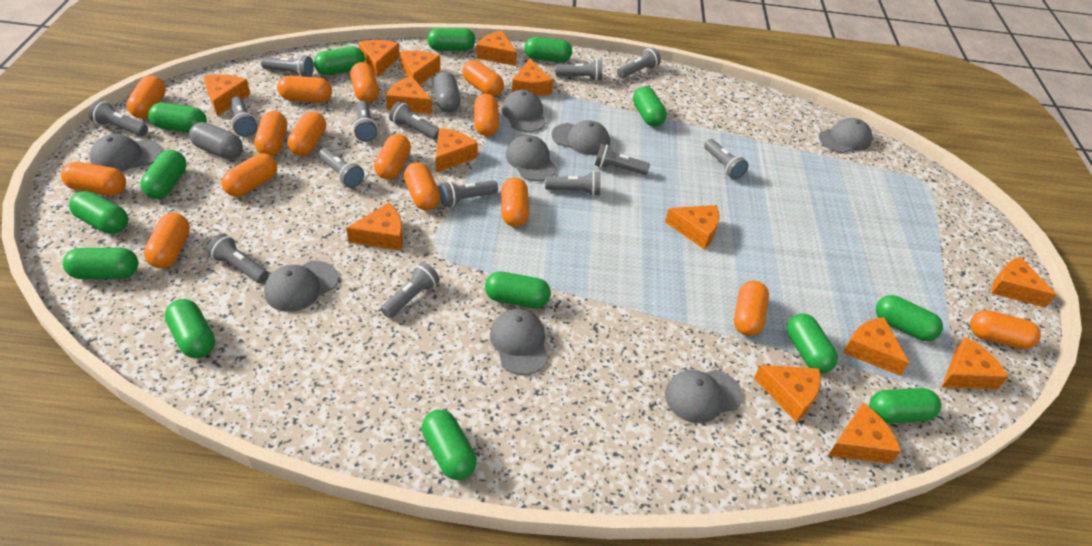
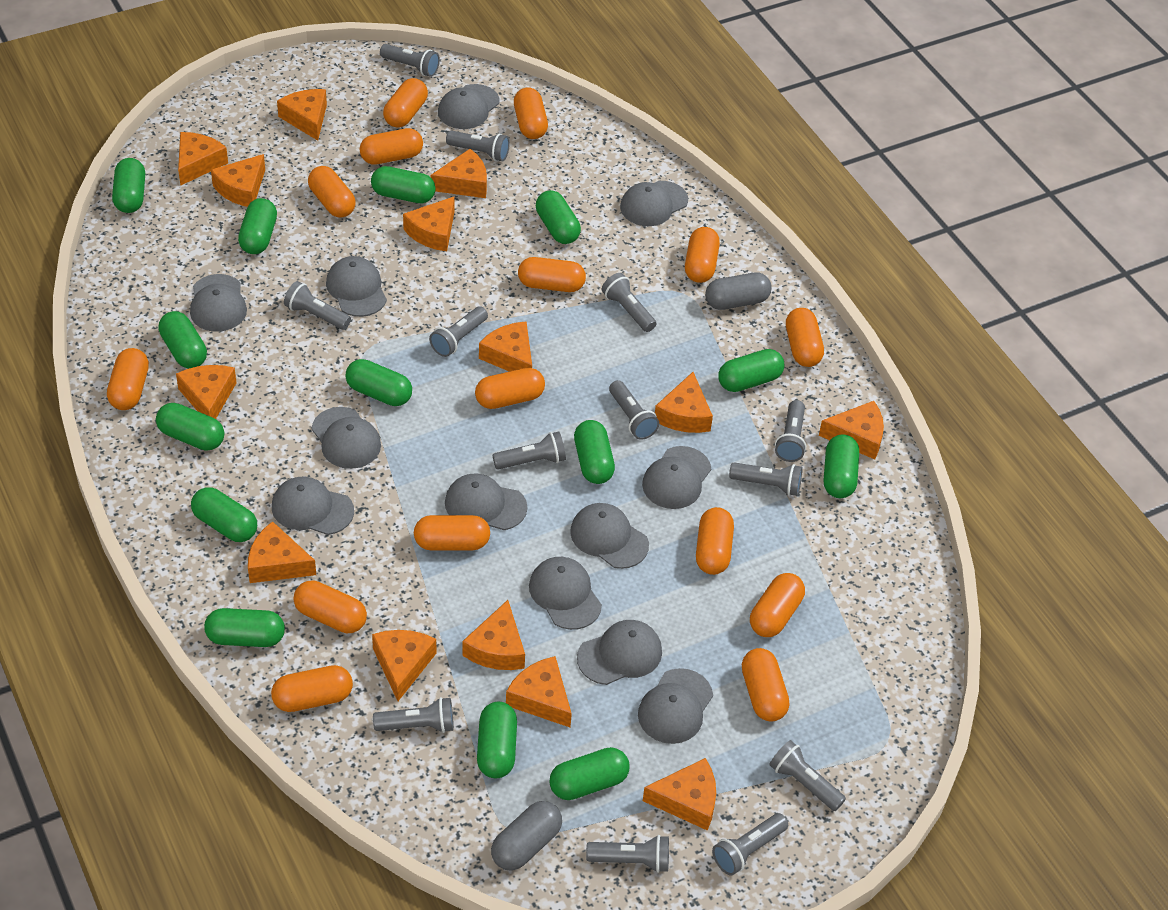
grey cap: 8 -> 12
grey flashlight: 14 -> 13

